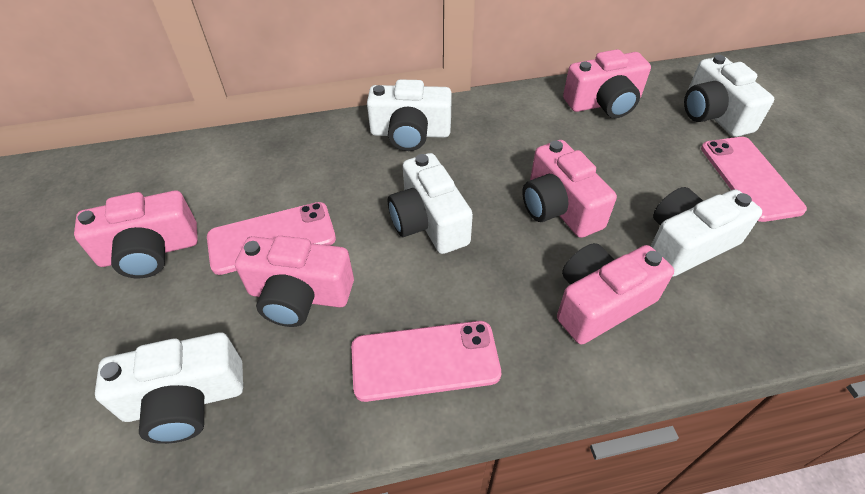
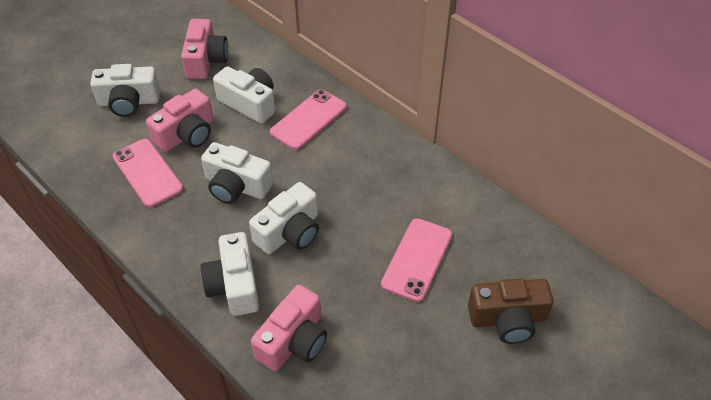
brown camera: 0 -> 1
pink camera: 5 -> 3

